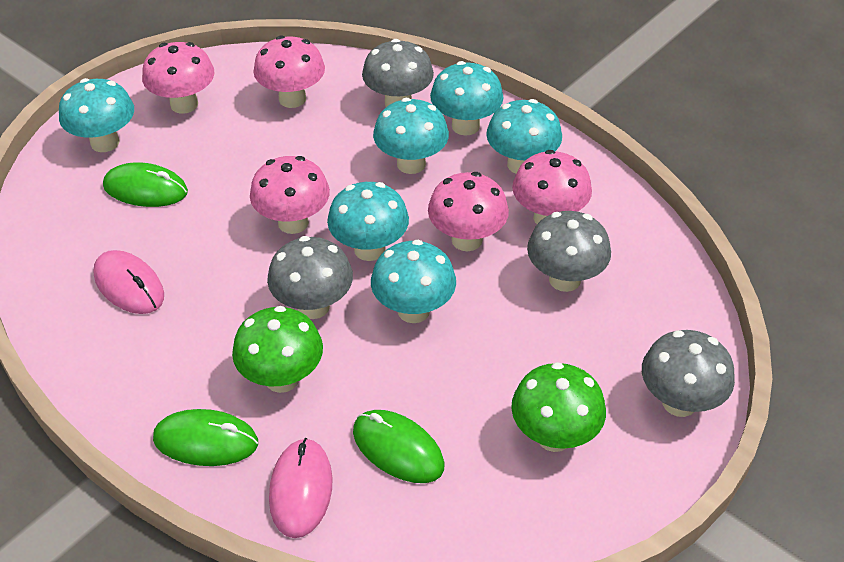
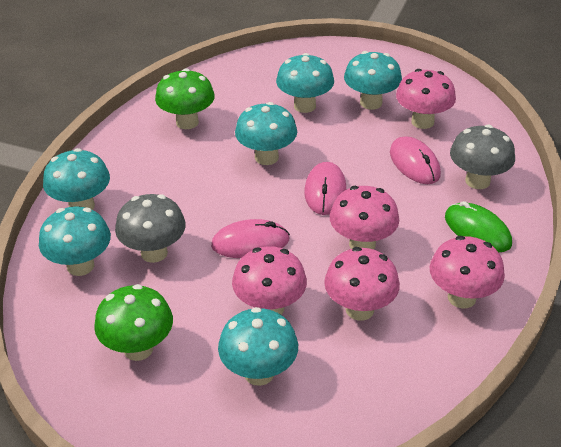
green mouse: 3 -> 1
grey mushroom: 4 -> 2
pink mouse: 2 -> 3

